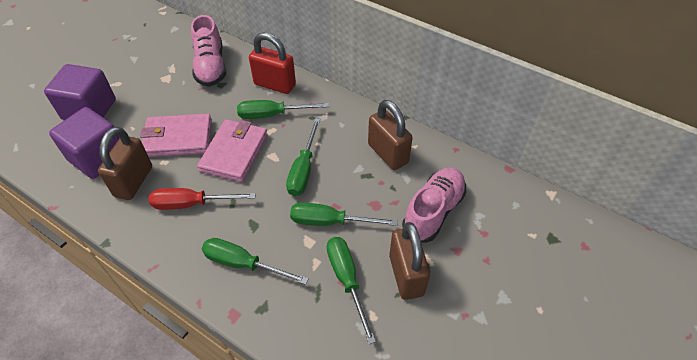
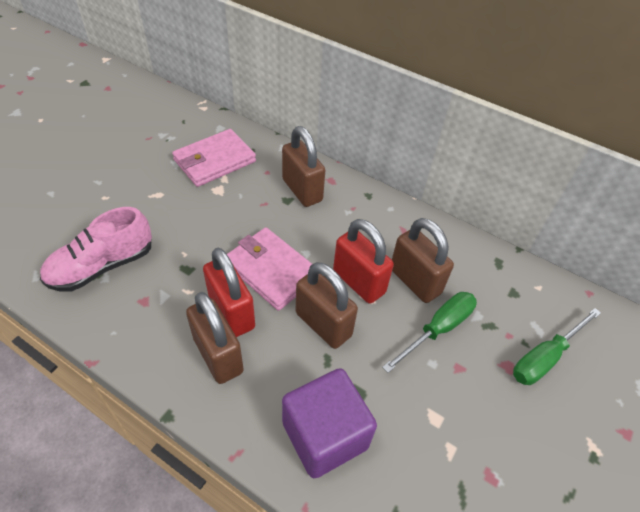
brown padlock: 3 -> 4
green screwdriver: 5 -> 2
pink shoe: 2 -> 1
purple cube: 2 -> 1
red padlock: 1 -> 2
red screwdriver: 1 -> 0

